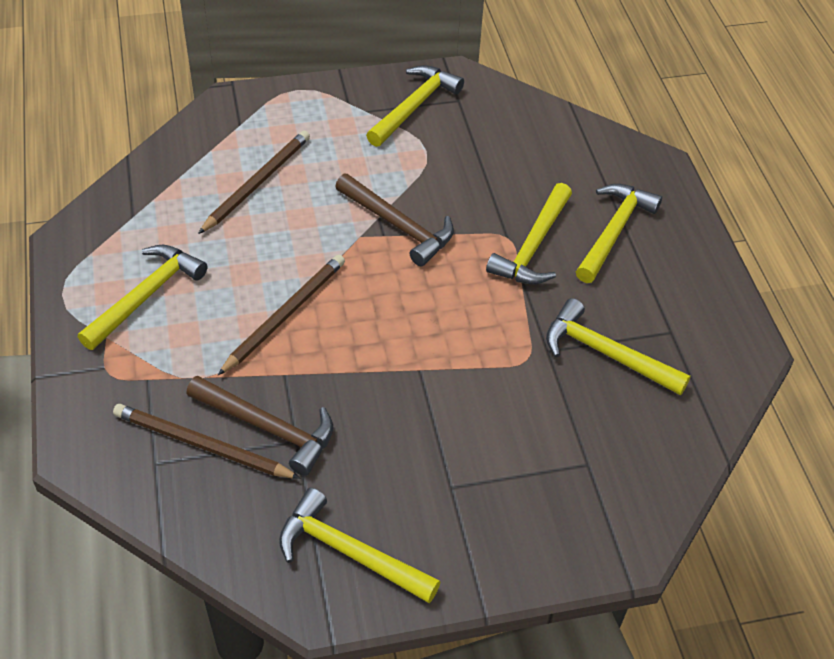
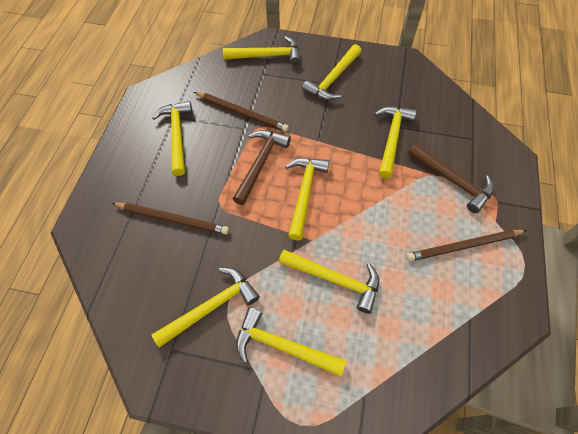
yellow hammer: 6 -> 8

